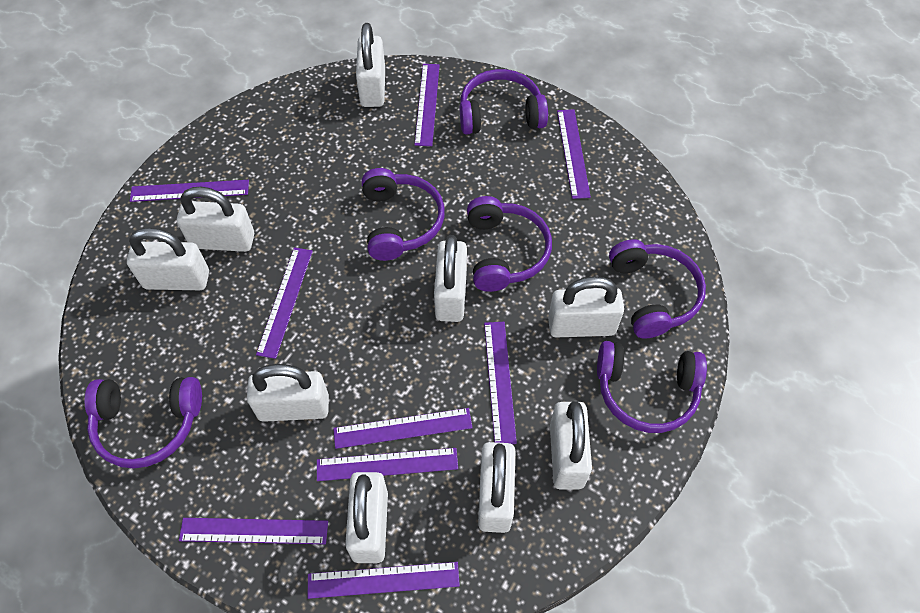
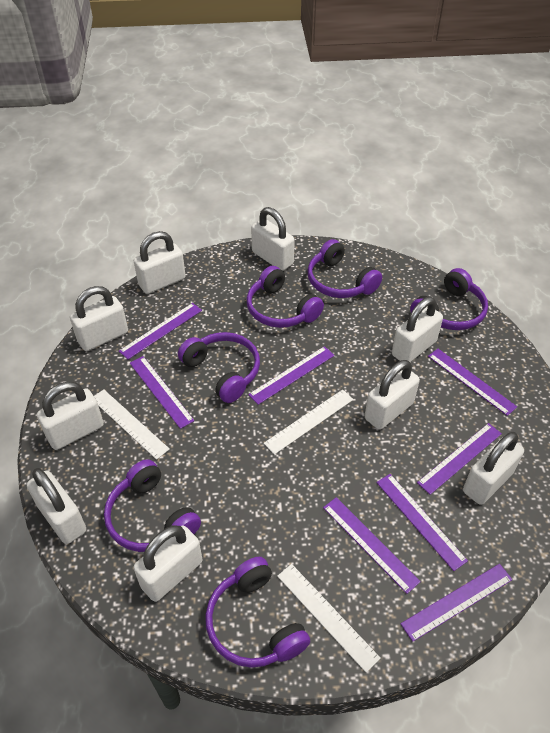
purple ruler: 9 -> 8
white ruler: 0 -> 3

